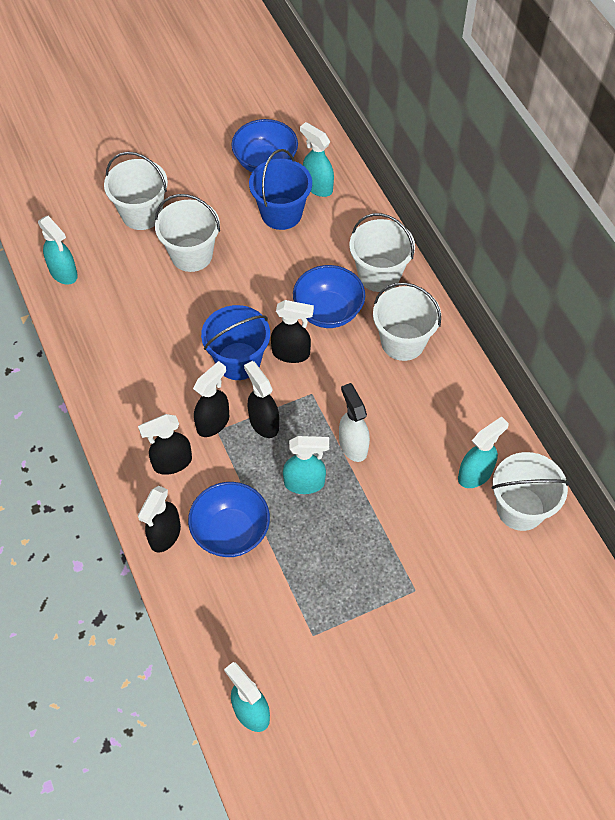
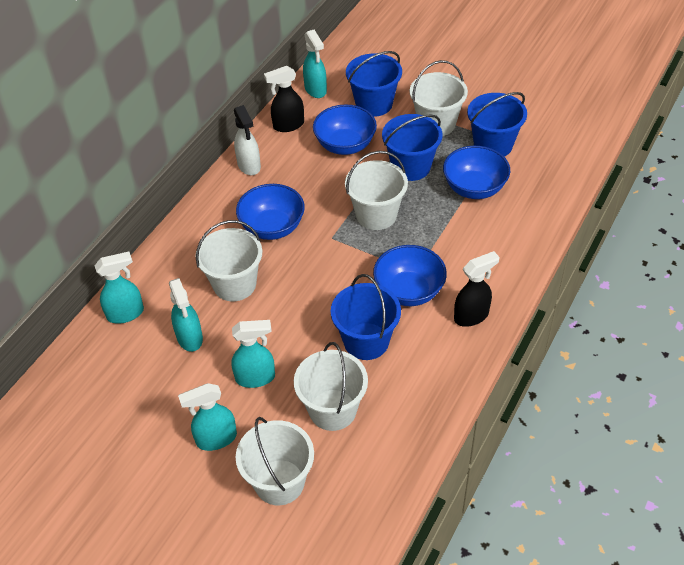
black spray bottle: 5 -> 2
blue bowl: 3 -> 4
blue bucket: 2 -> 4

